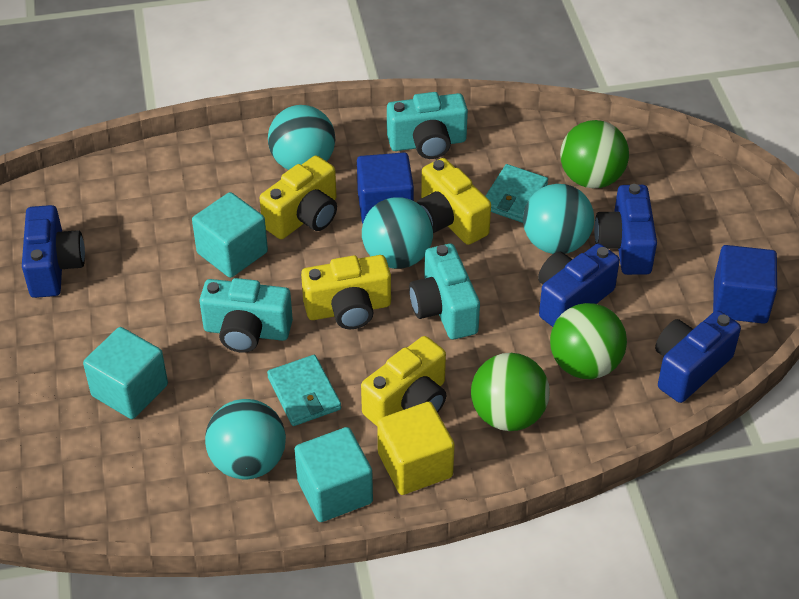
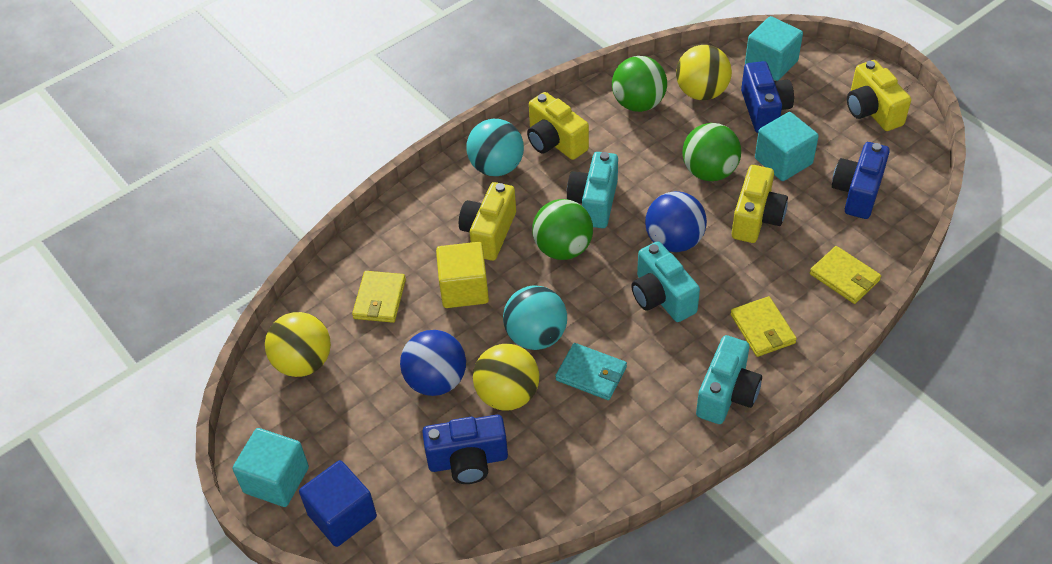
blue ball: 0 -> 2
blue camera: 4 -> 3
blue cube: 2 -> 1
turquoise ball: 4 -> 2
turquoise wallet: 2 -> 1
yellow ball: 0 -> 3
yellow wallet: 0 -> 3

